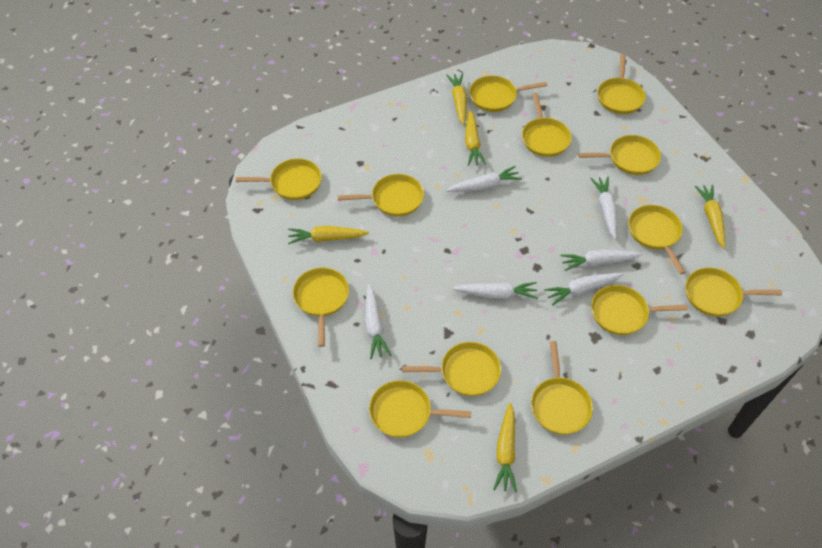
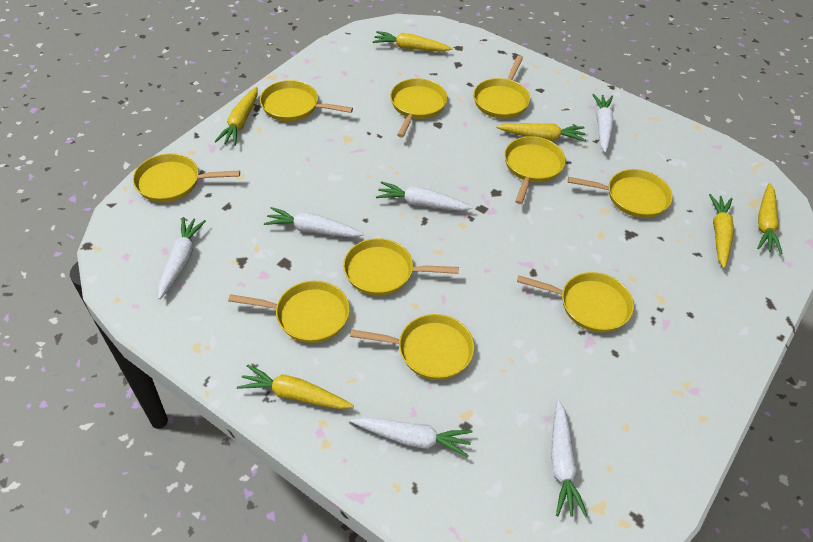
yellow carrot: 5 -> 6
yellow pan: 13 -> 10

